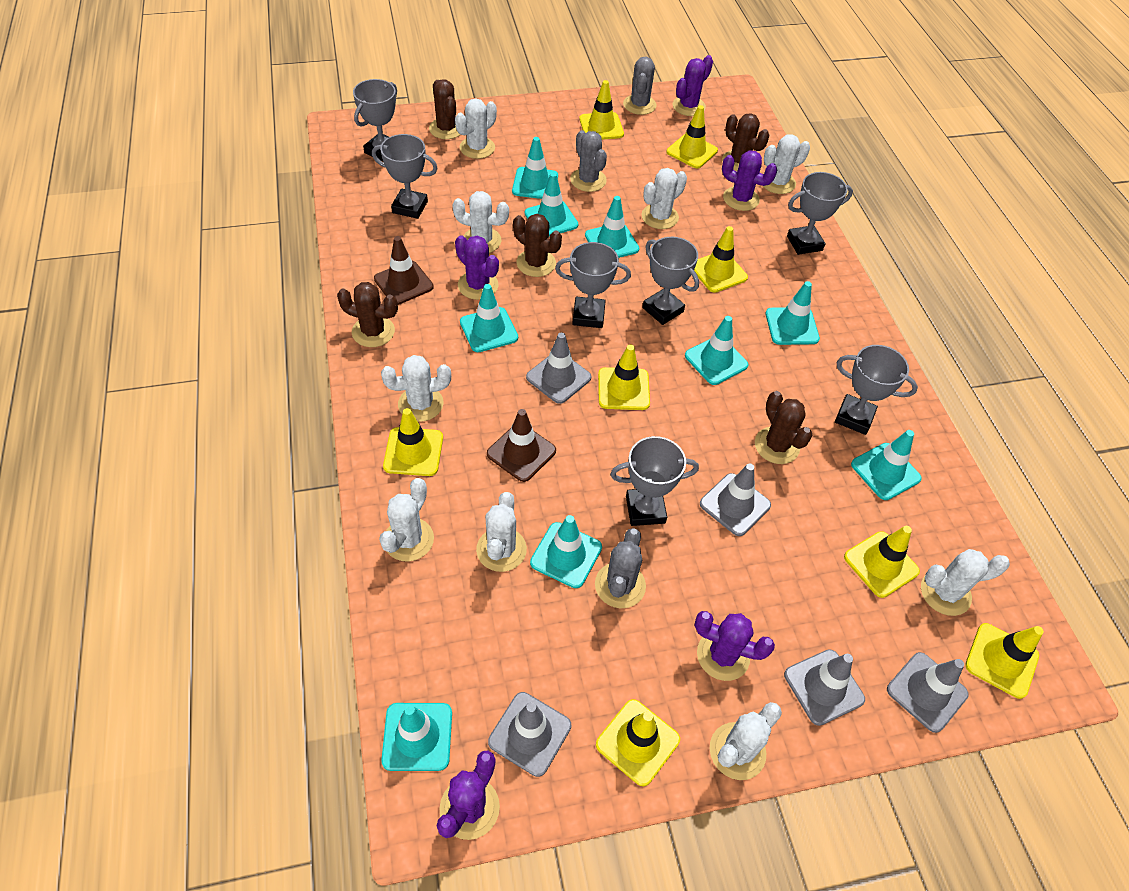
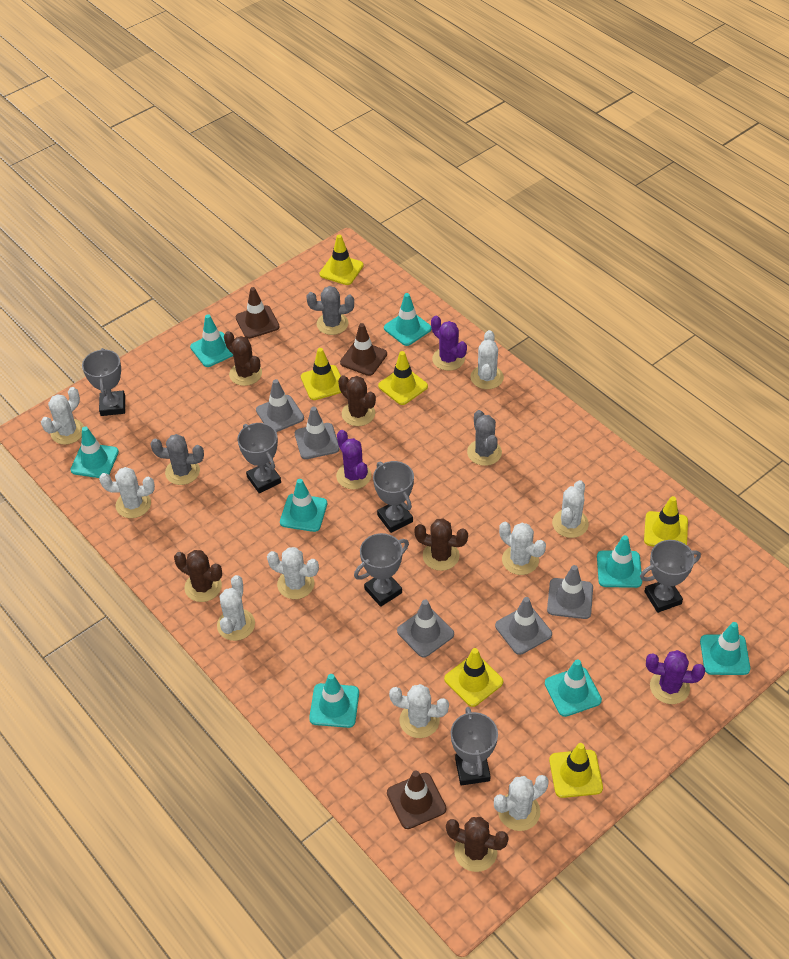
brown traffic cone: 2 -> 3
grey trophy: 7 -> 6
purple cactus: 5 -> 3
turquoise traffic cone: 9 -> 8
yellow traffic cone: 8 -> 6

